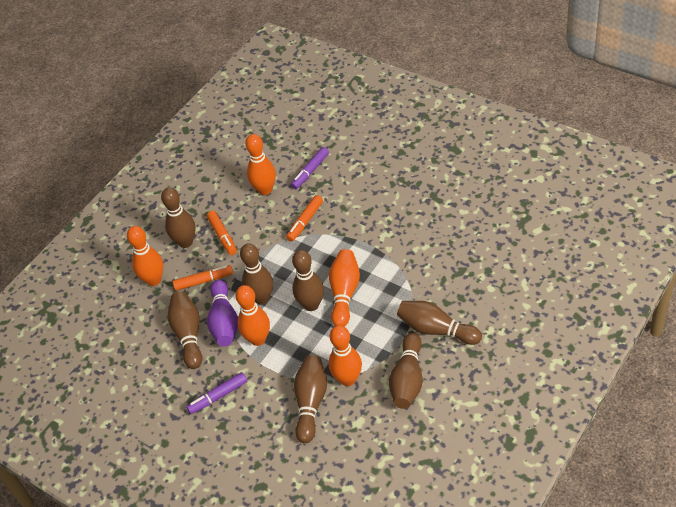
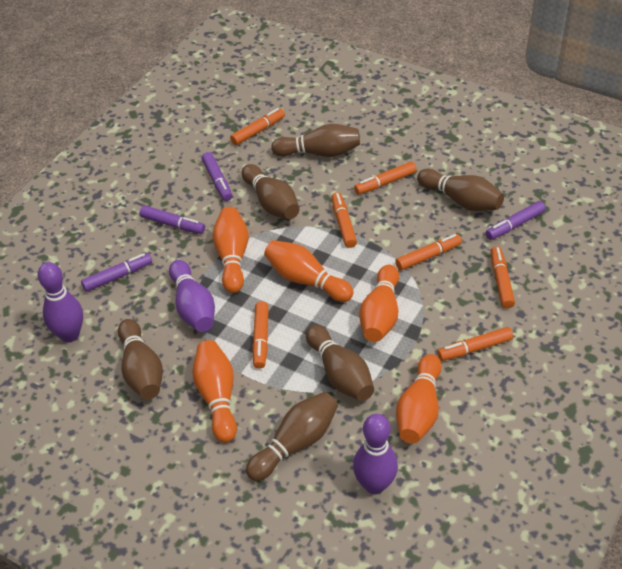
brown bowling pin: 7 -> 6
orange marker: 3 -> 7
purple bowling pin: 1 -> 3
purple marker: 2 -> 4

